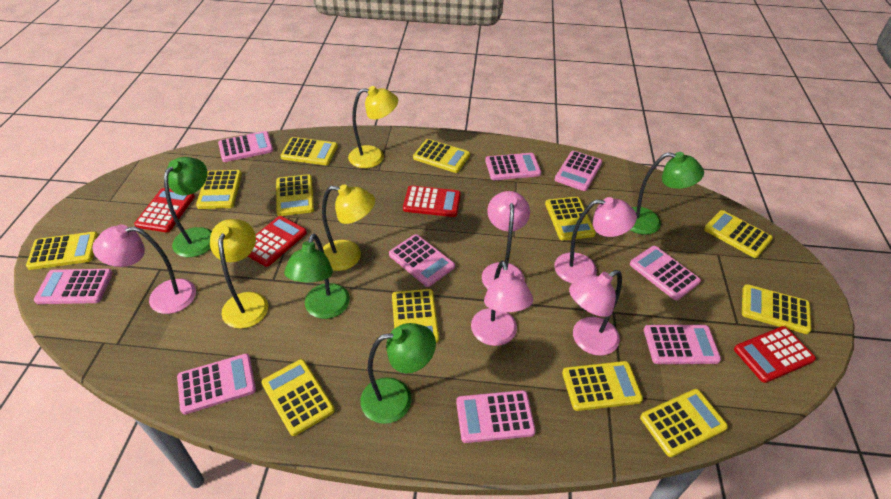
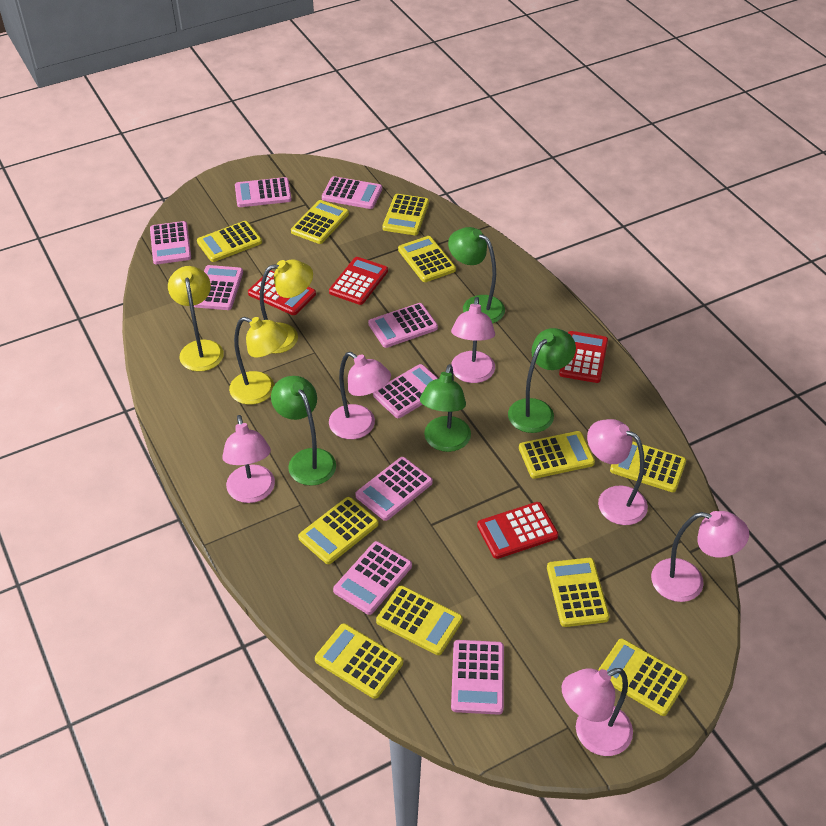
pink lamp: 5 -> 6
yellow calculator: 12 -> 11

